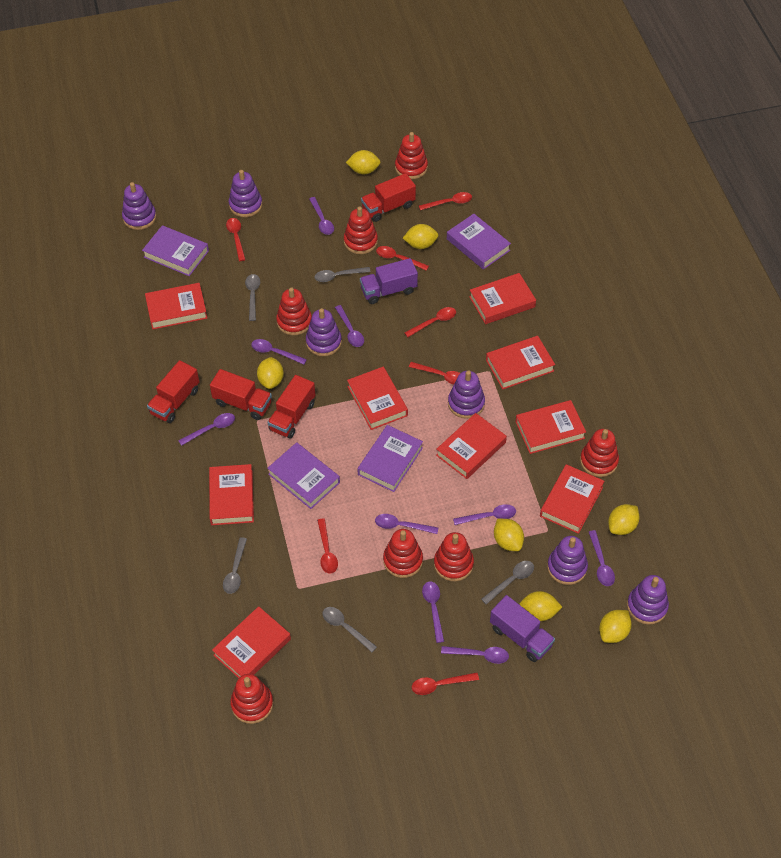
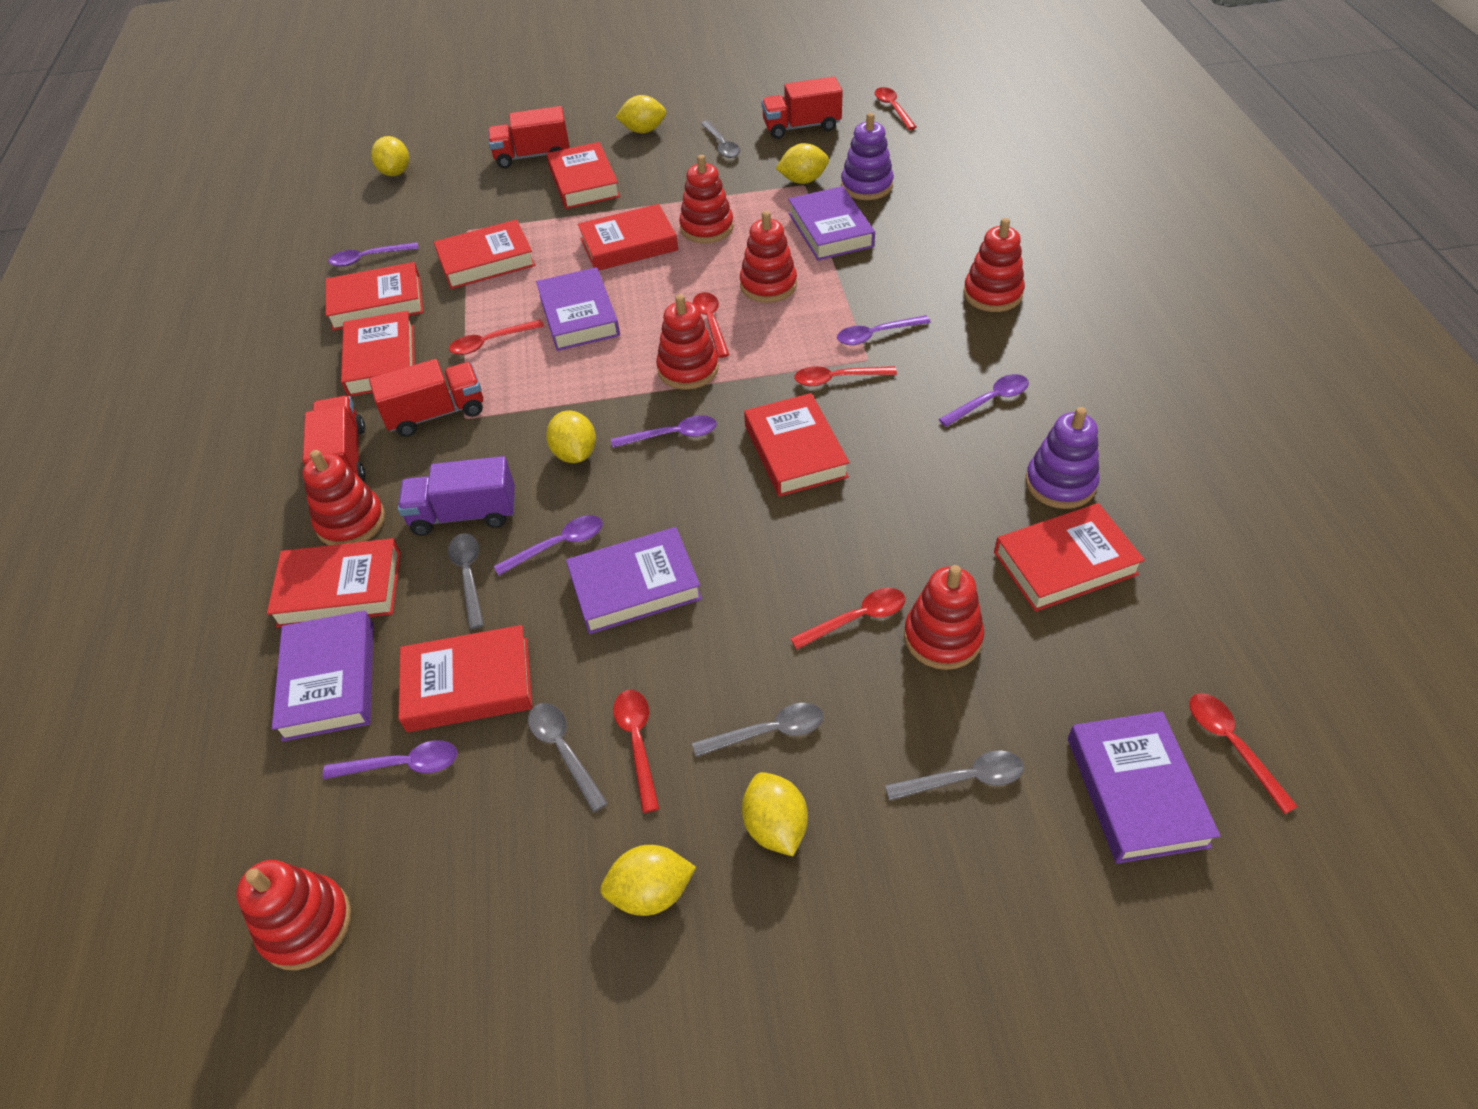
purple book: 4 -> 5
purple spoon: 9 -> 6
purple stacking toy: 6 -> 2
purple truck: 2 -> 1
yellow lemon: 7 -> 6

